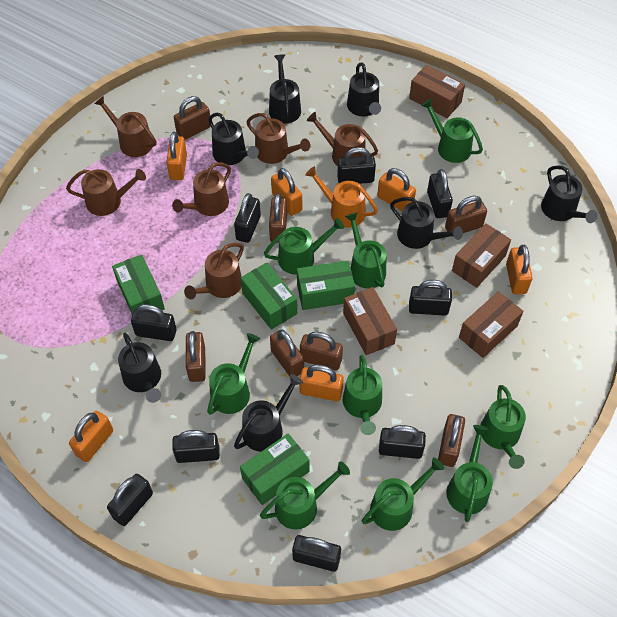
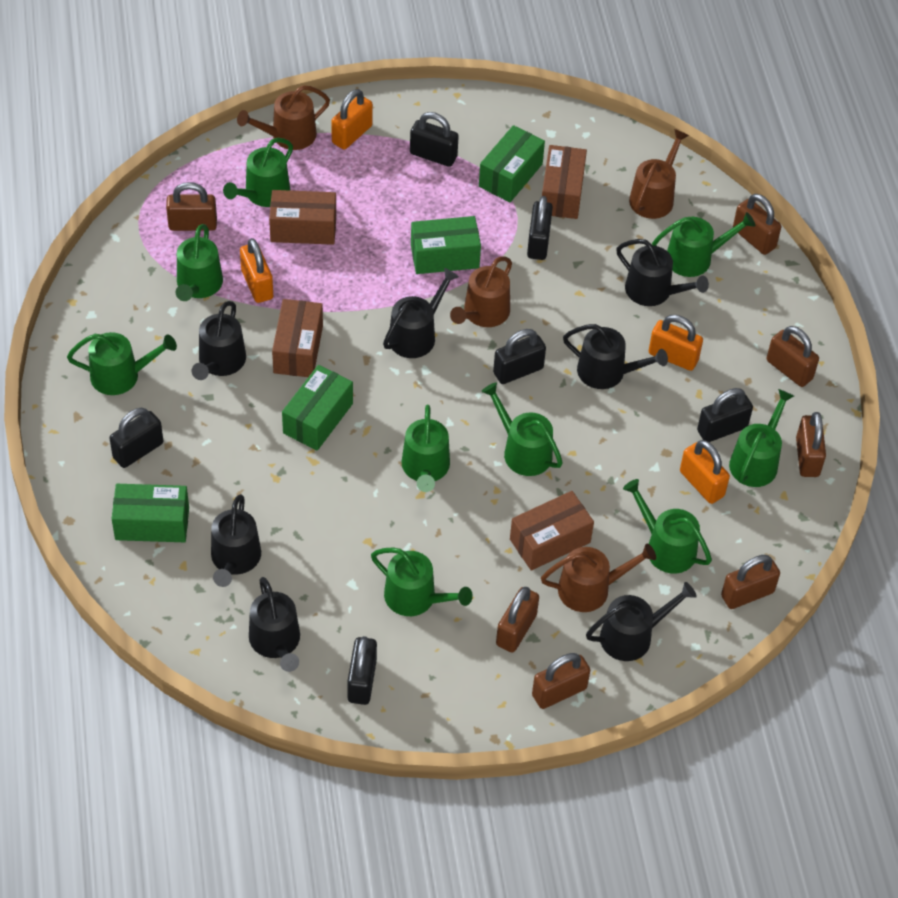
black padlock: 9 -> 6
brown watering can: 6 -> 4
orange padlock: 6 -> 4
orange watering can: 1 -> 0

